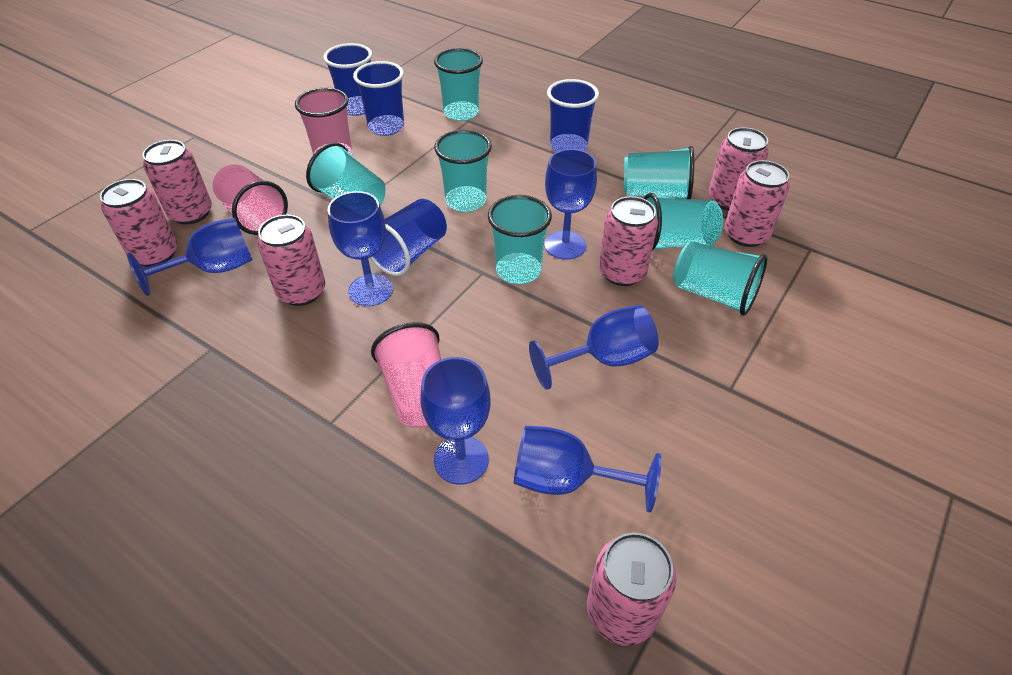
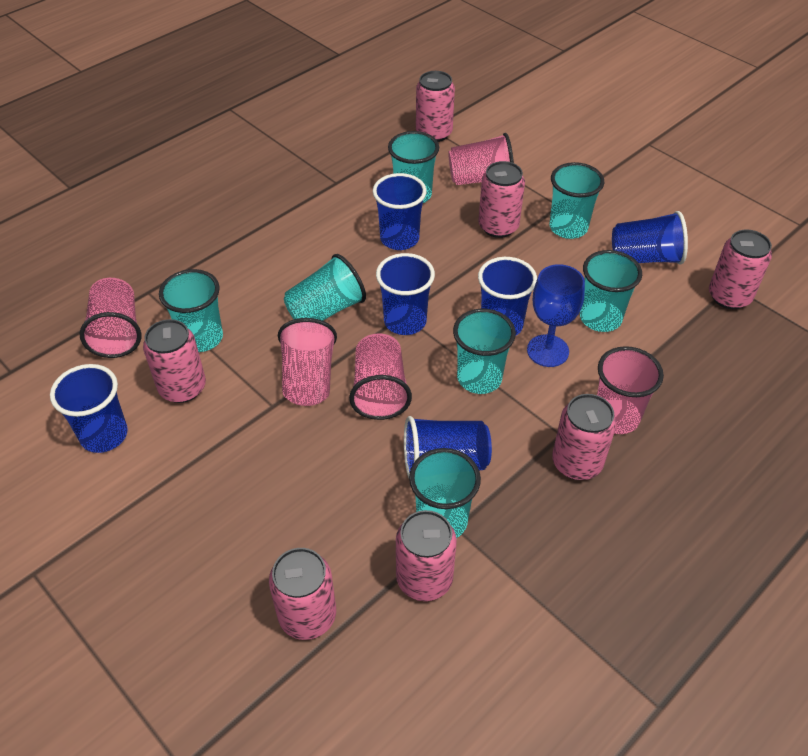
blue cup: 4 -> 6
blue goblet: 6 -> 1
pink cup: 3 -> 5

